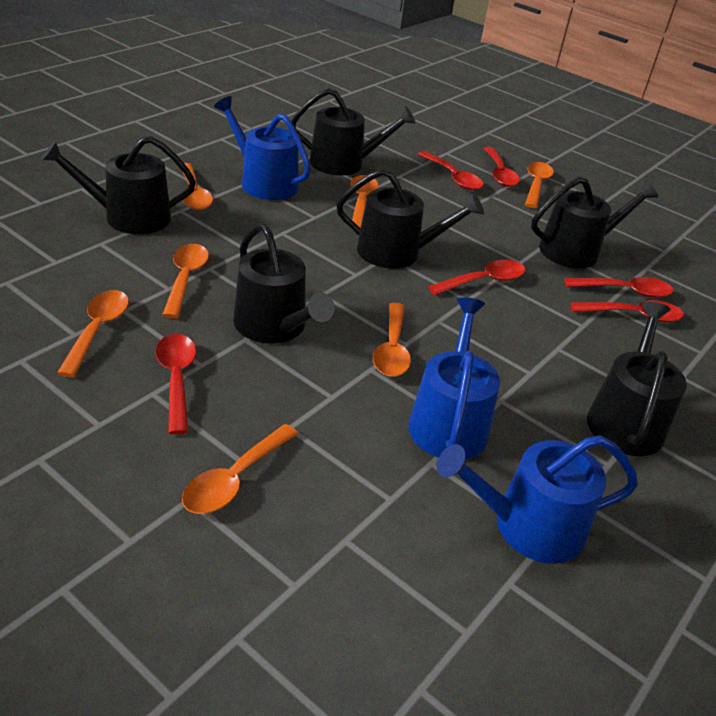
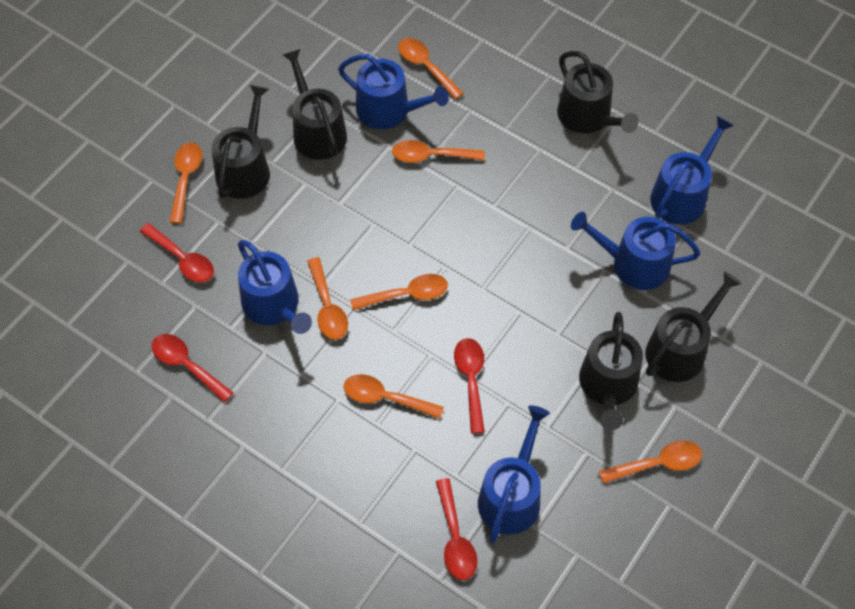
black watering can: 6 -> 5
blue watering can: 3 -> 5
red spoon: 6 -> 4

